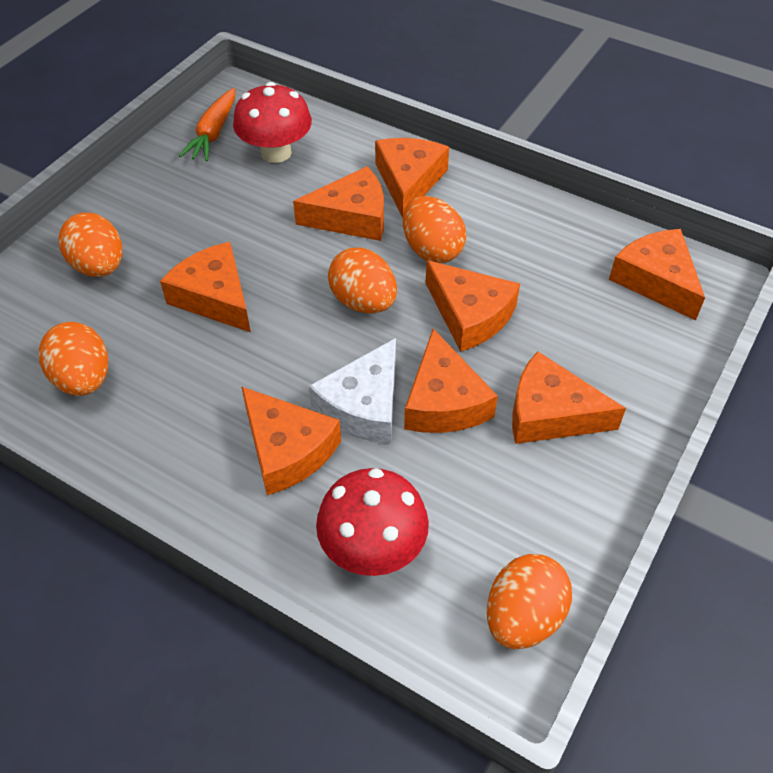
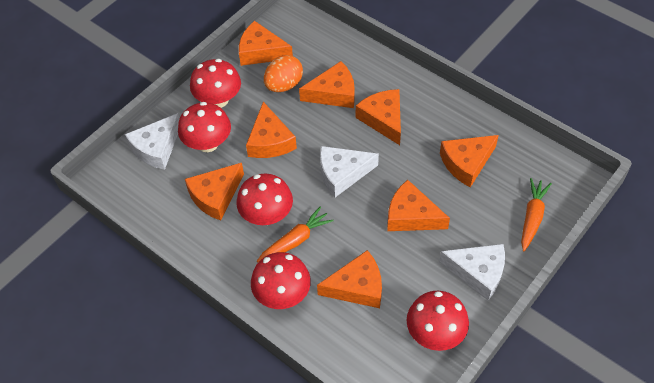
orange carrot: 1 -> 2
orange egg: 5 -> 1
red mushroom: 2 -> 5
white cheese: 1 -> 3

